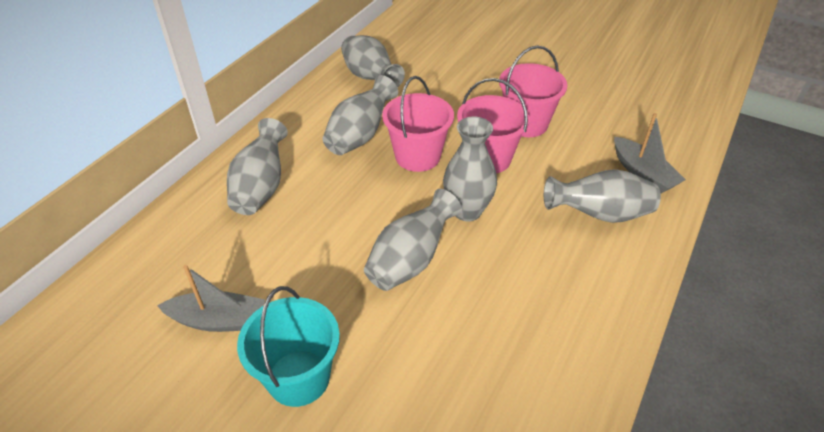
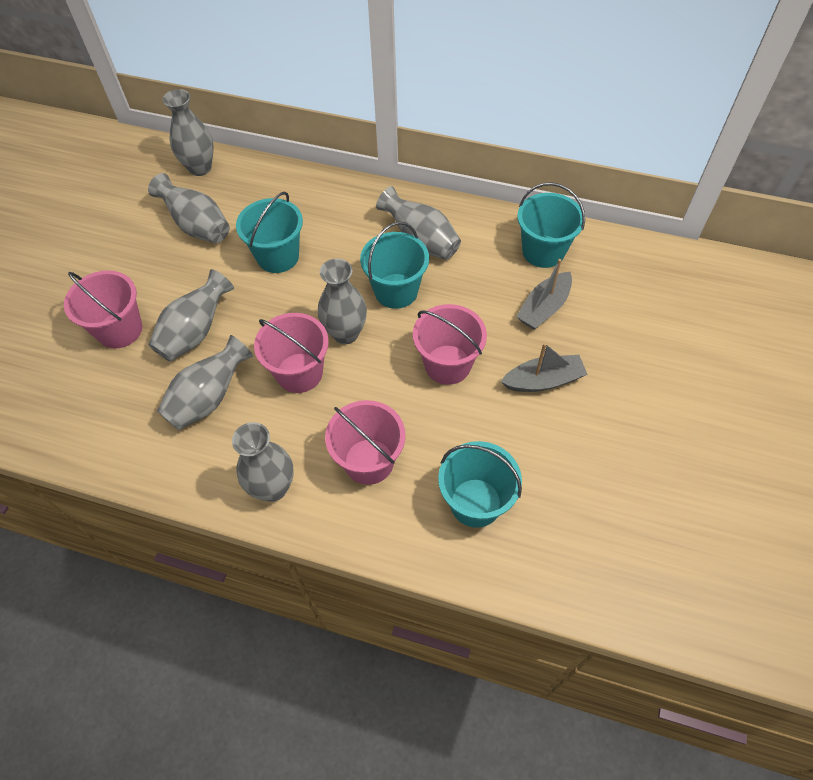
grey vase: 6 -> 7
pink bucket: 3 -> 4
turquoise bucket: 1 -> 4

